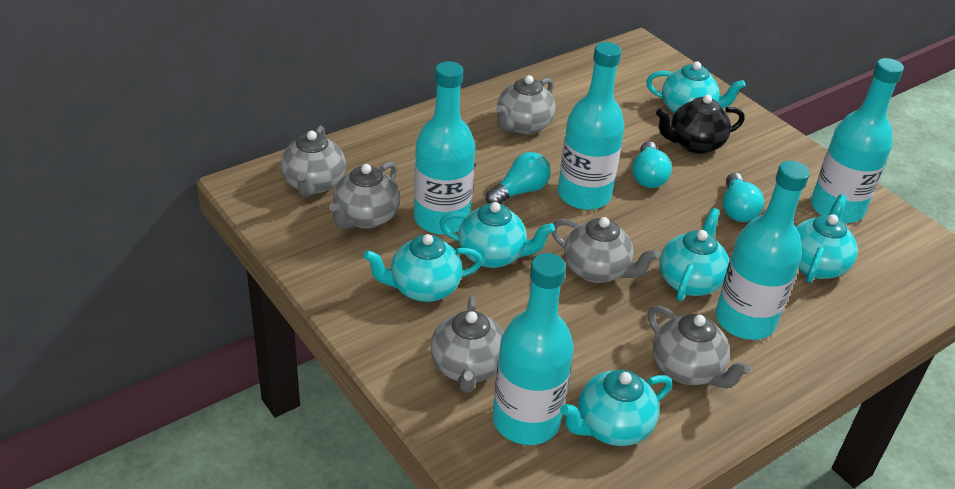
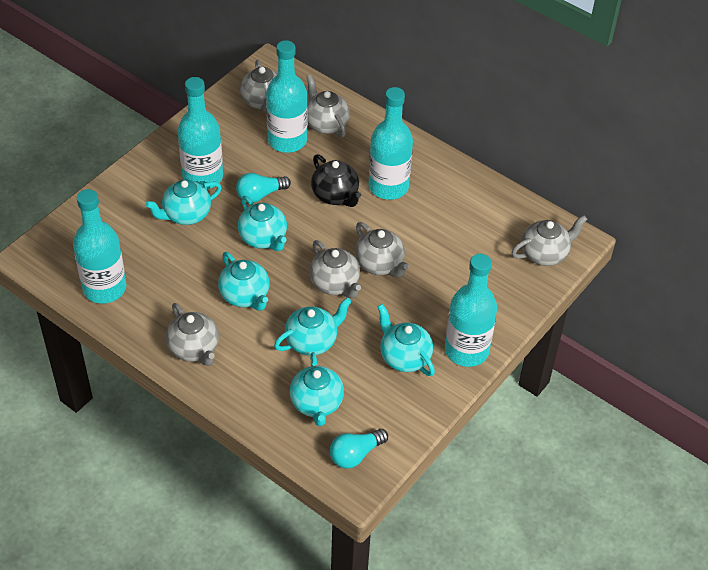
turquoise light bulb: 3 -> 2

